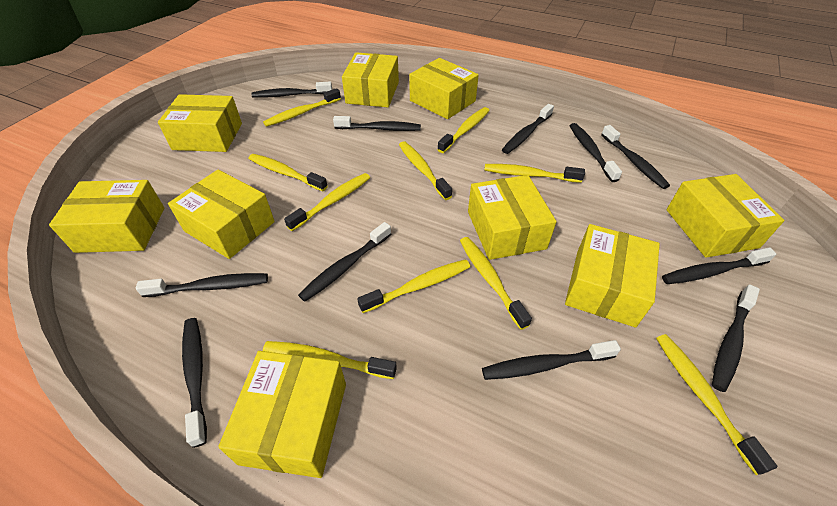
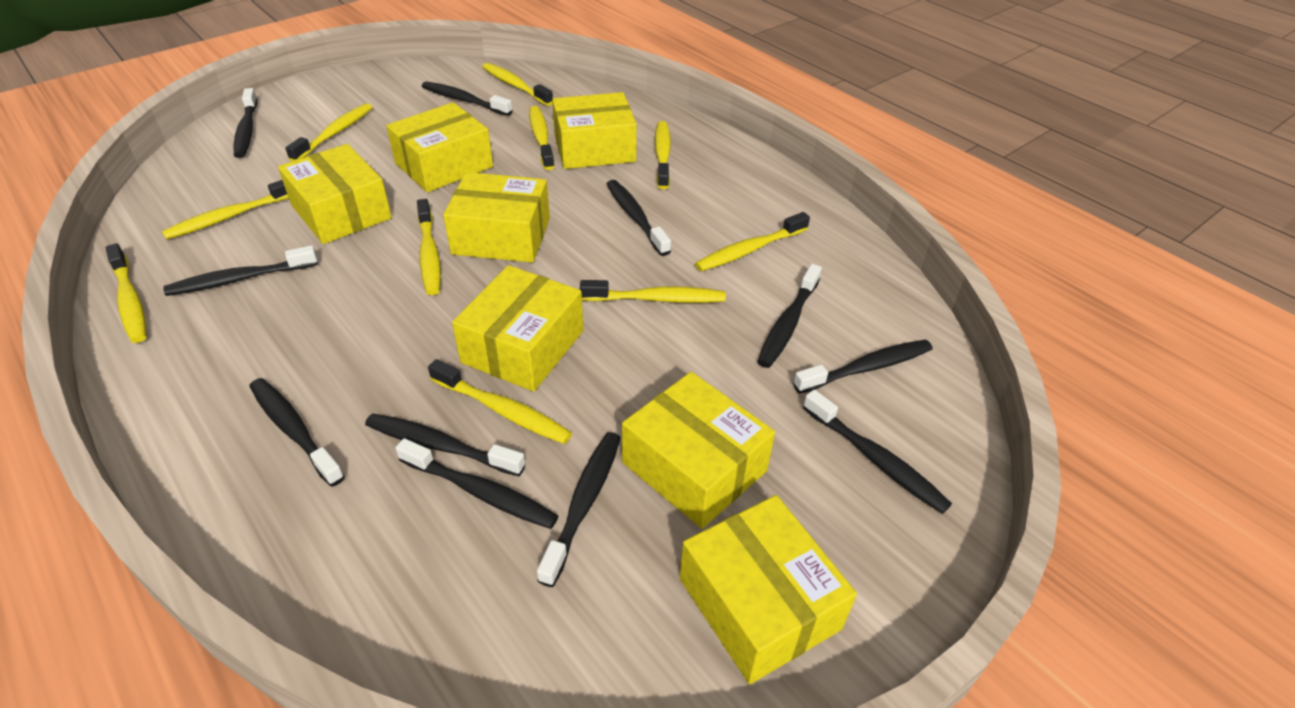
yellow box: 9 -> 7

